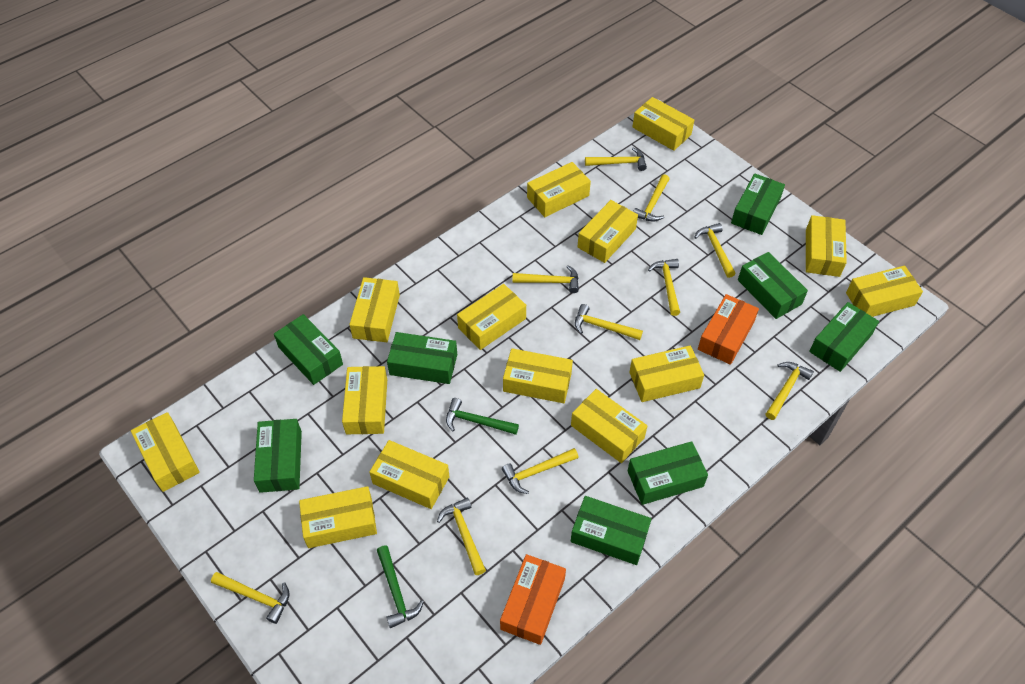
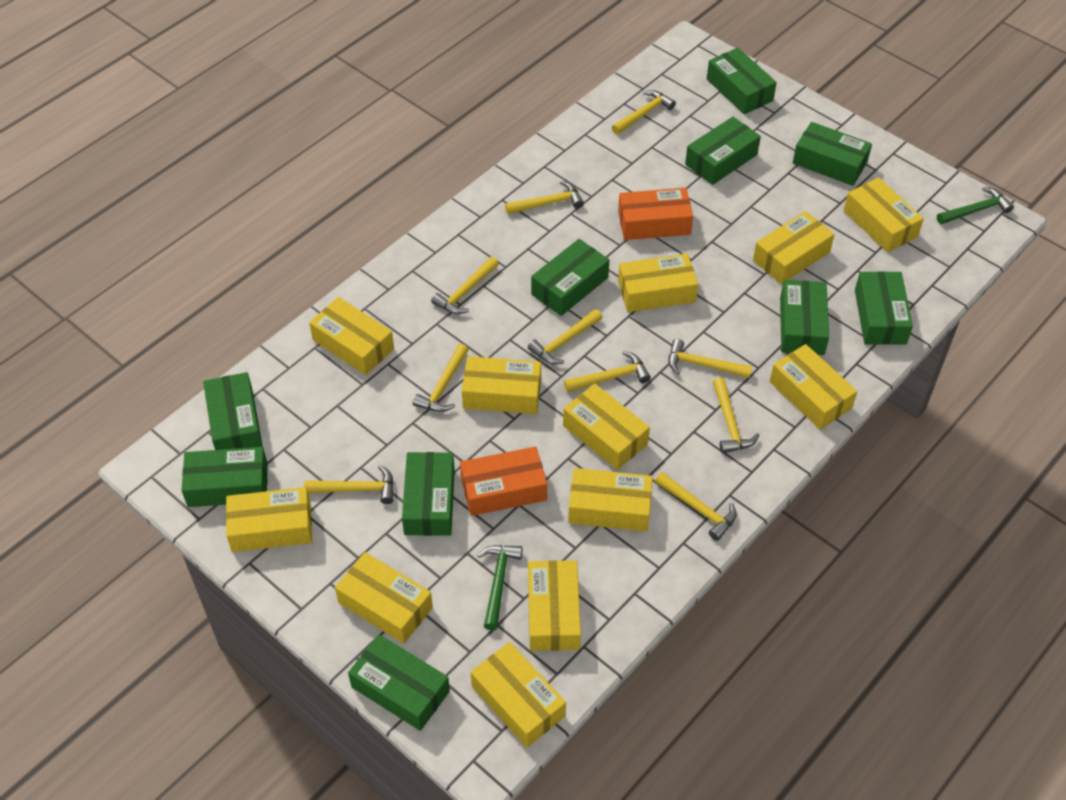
green box: 8 -> 10
yellow box: 14 -> 12

